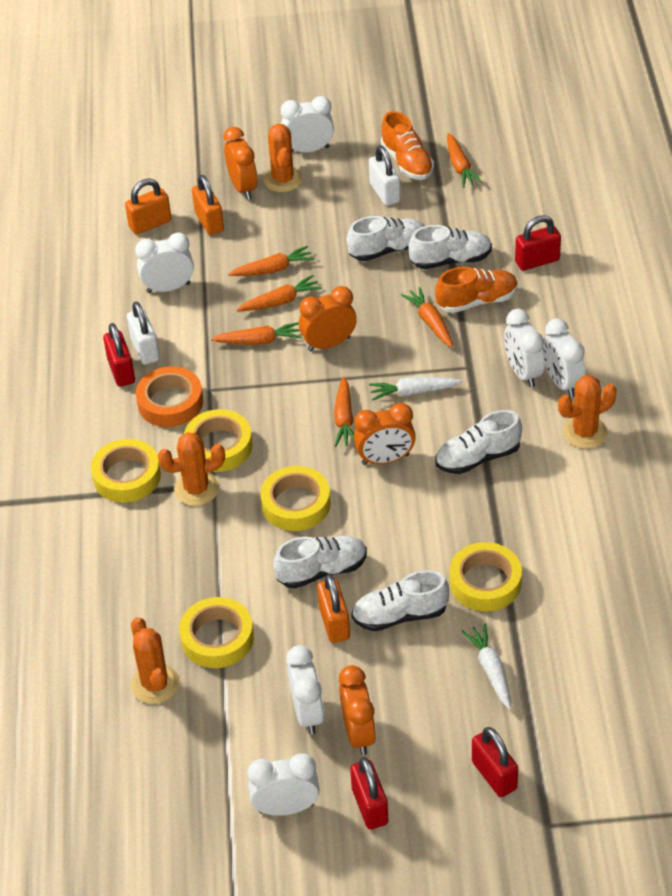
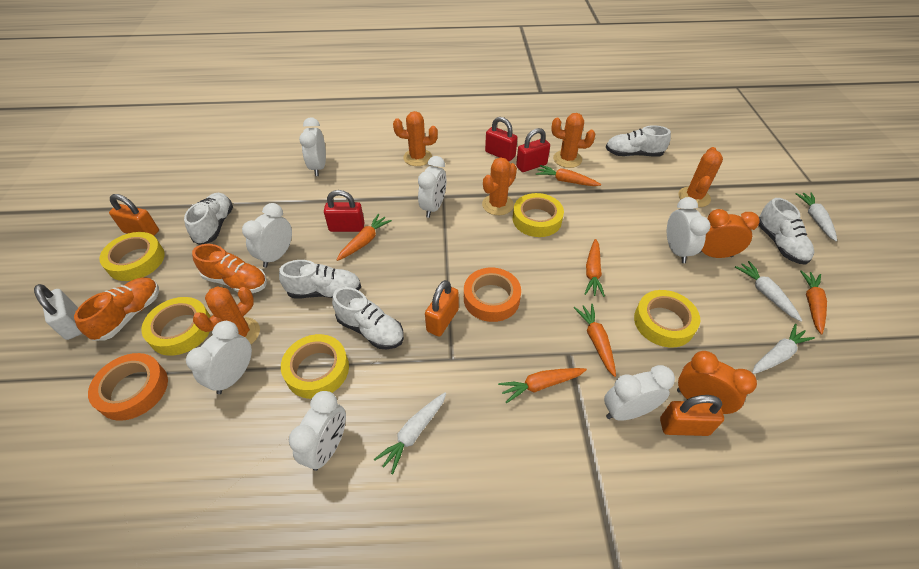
orange cactus: 4 -> 5
orange clock: 4 -> 2
orange tape: 1 -> 2
red padlock: 4 -> 3
white carrot: 2 -> 4
white clock: 6 -> 7
white padlock: 2 -> 1

